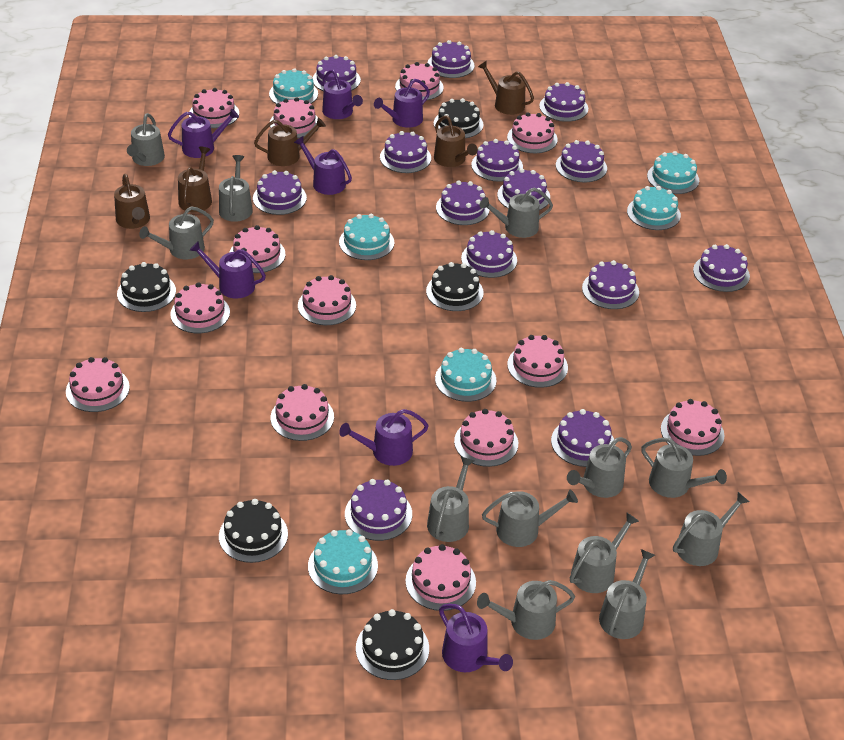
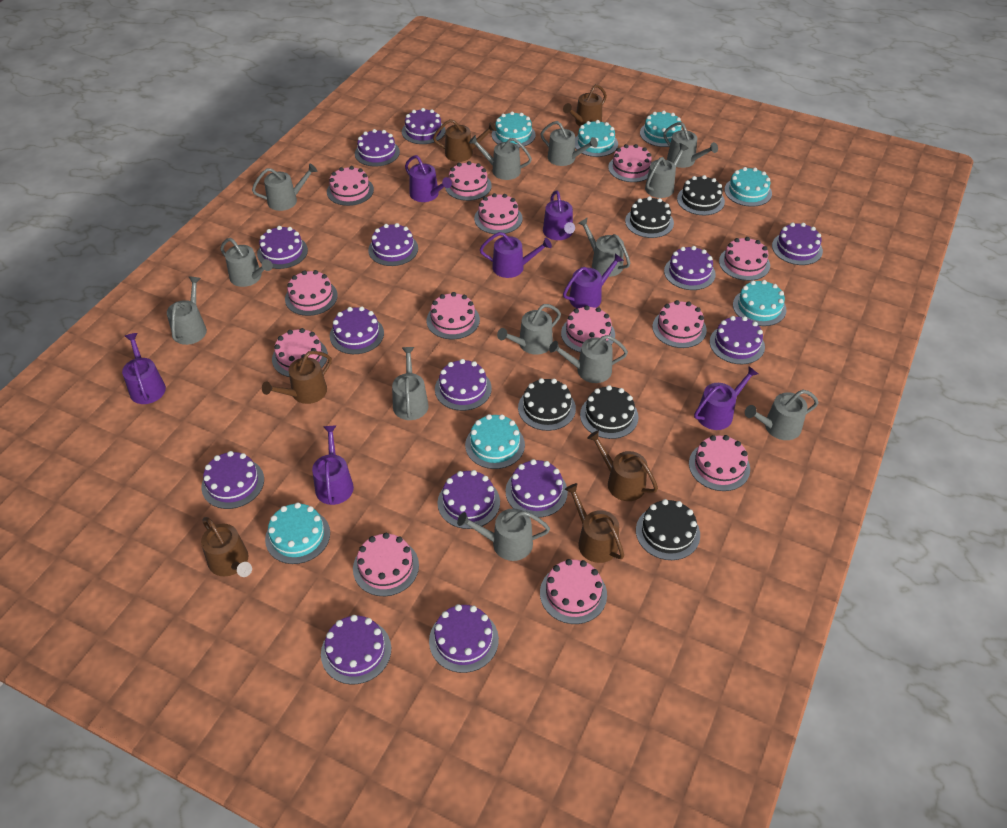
brown watering can: 5 -> 6
grey watering can: 12 -> 13
turquoise cake: 6 -> 7

